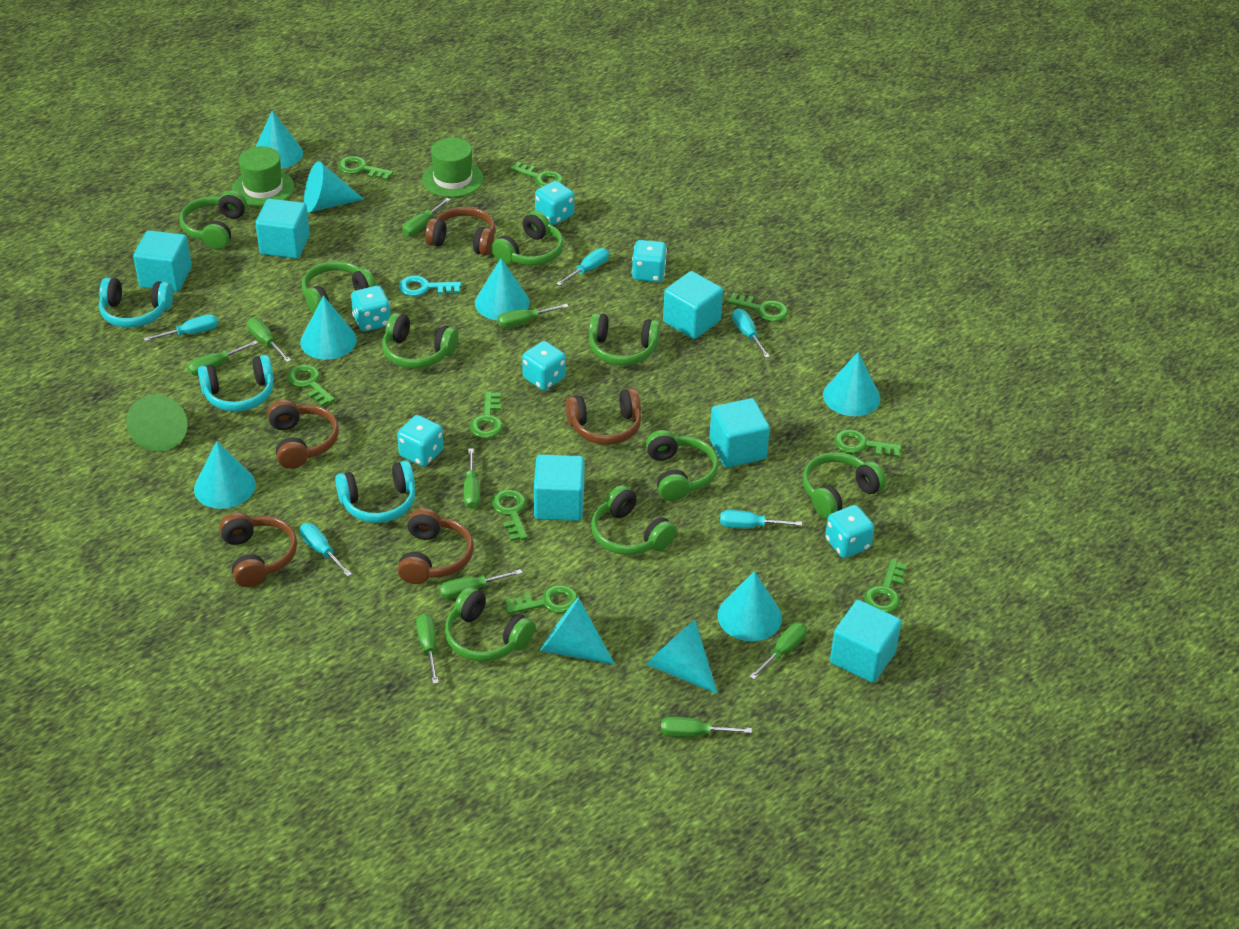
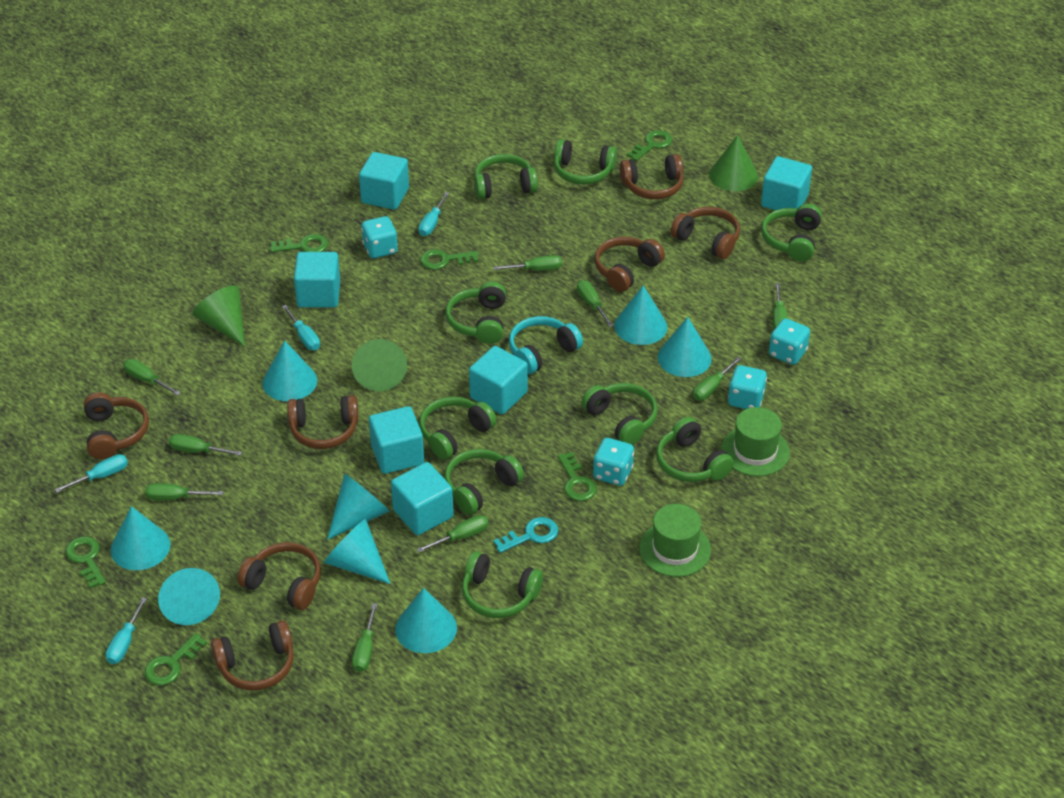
brown headphones: 5 -> 7
green cone: 1 -> 3
green key: 9 -> 6
turquoise cone: 9 -> 8
turquoise dice: 6 -> 4
turquoise headphones: 3 -> 1
turquoise screwdriver: 5 -> 4

